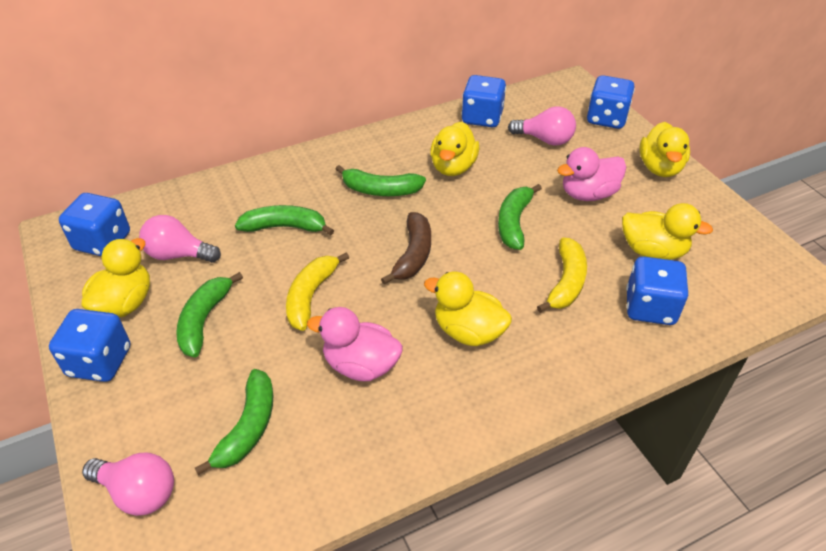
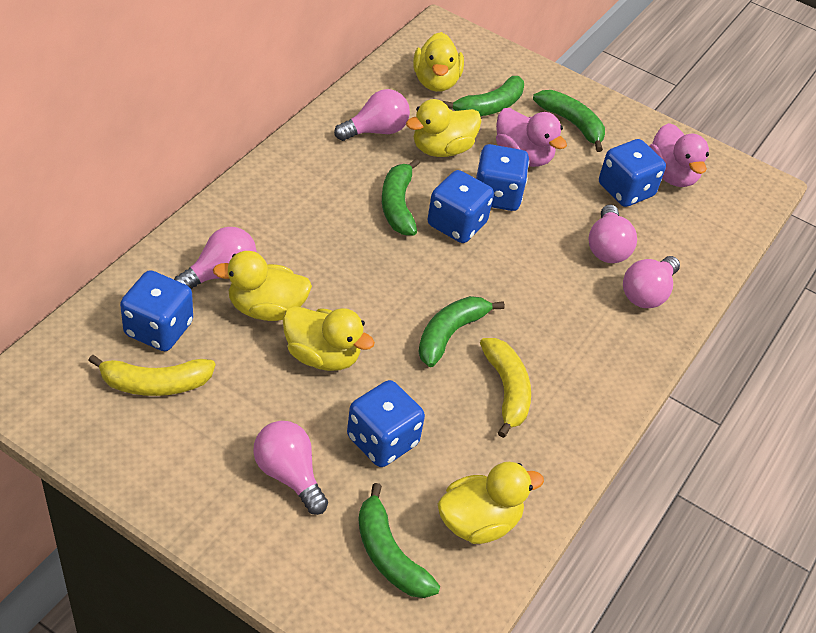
brown banana: 1 -> 0
pink light bulb: 3 -> 5

